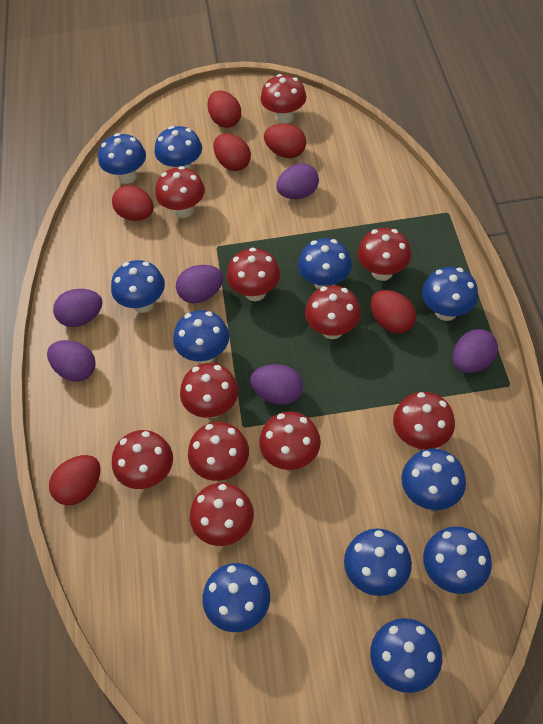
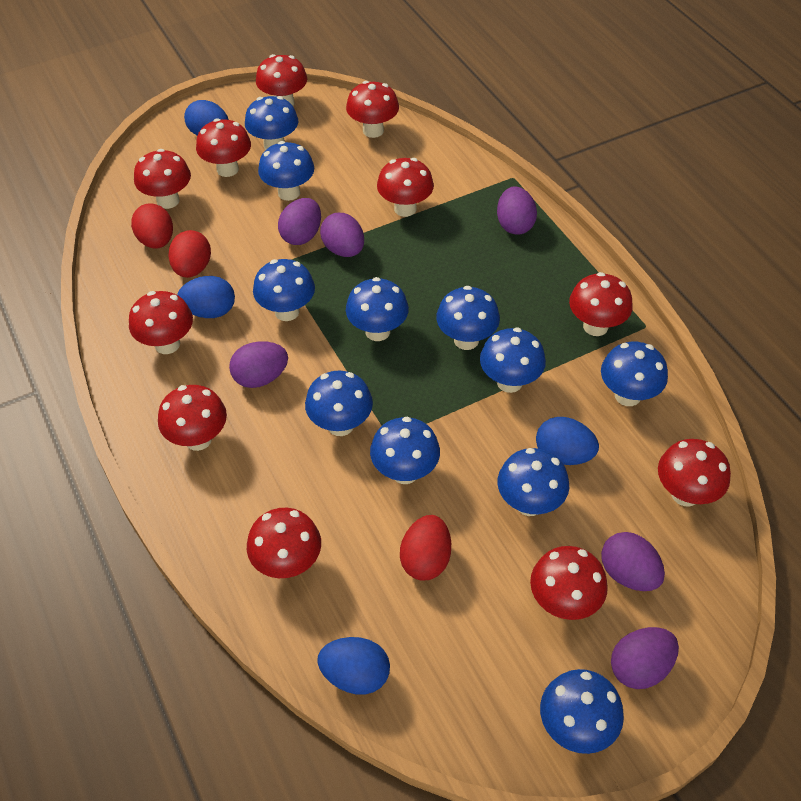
blue egg: 0 -> 4
red egg: 6 -> 3

